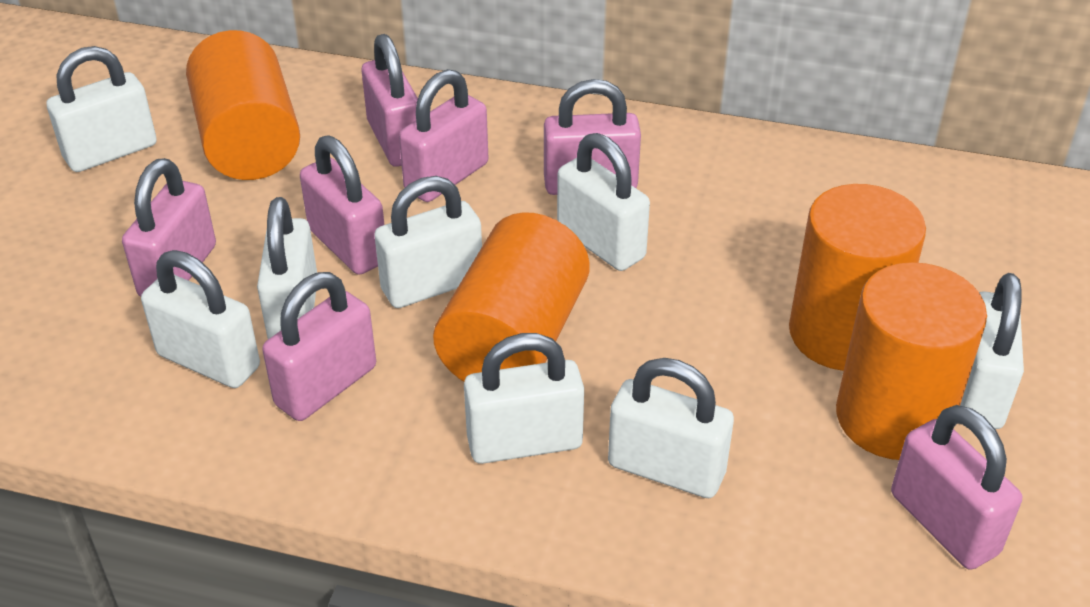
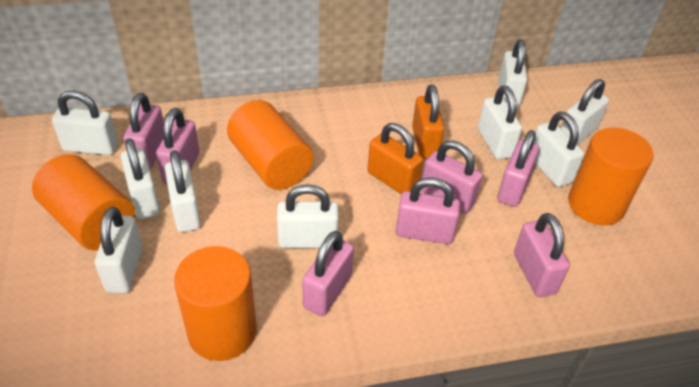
orange padlock: 0 -> 2
white padlock: 8 -> 9

